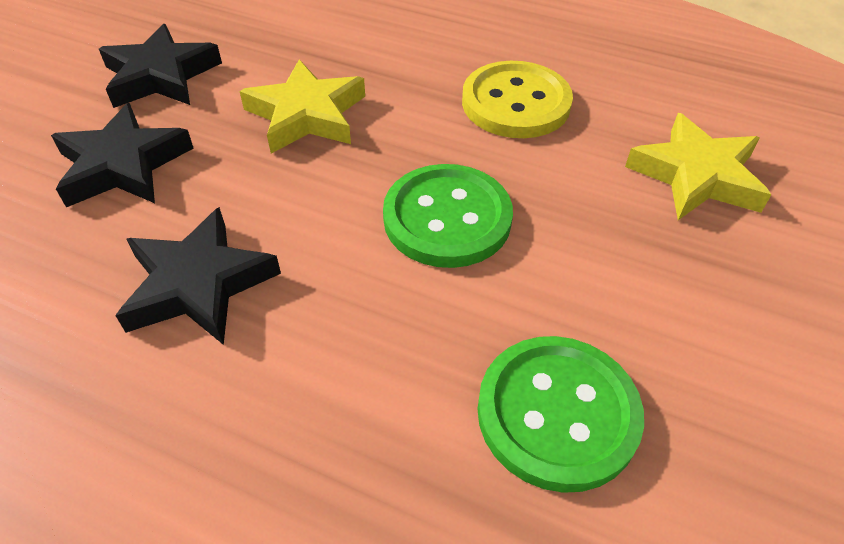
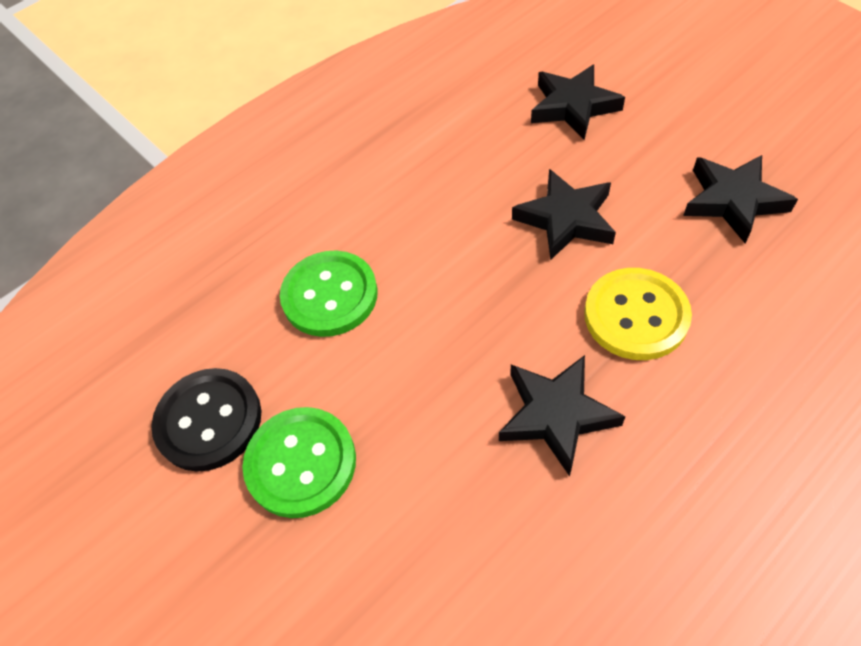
black button: 0 -> 1
black star: 3 -> 4
yellow star: 2 -> 0

